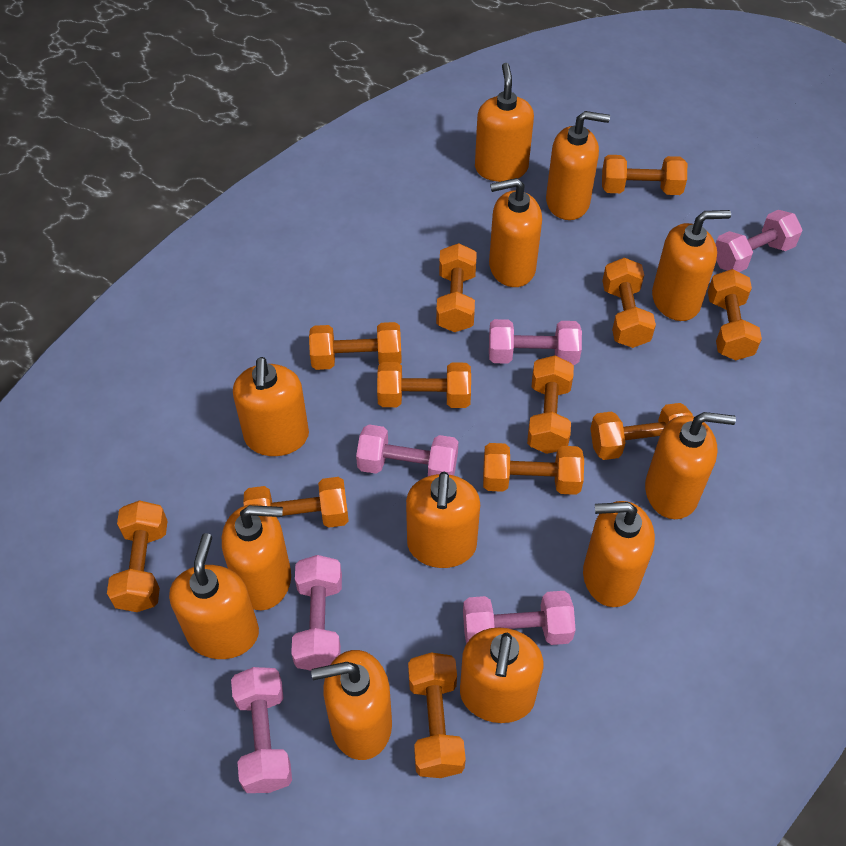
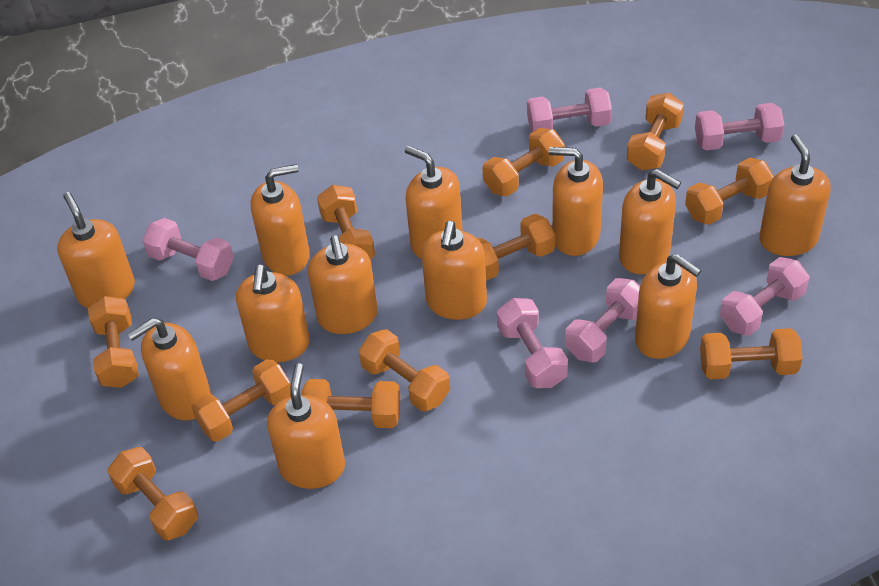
orange dumbbell: 12 -> 11

